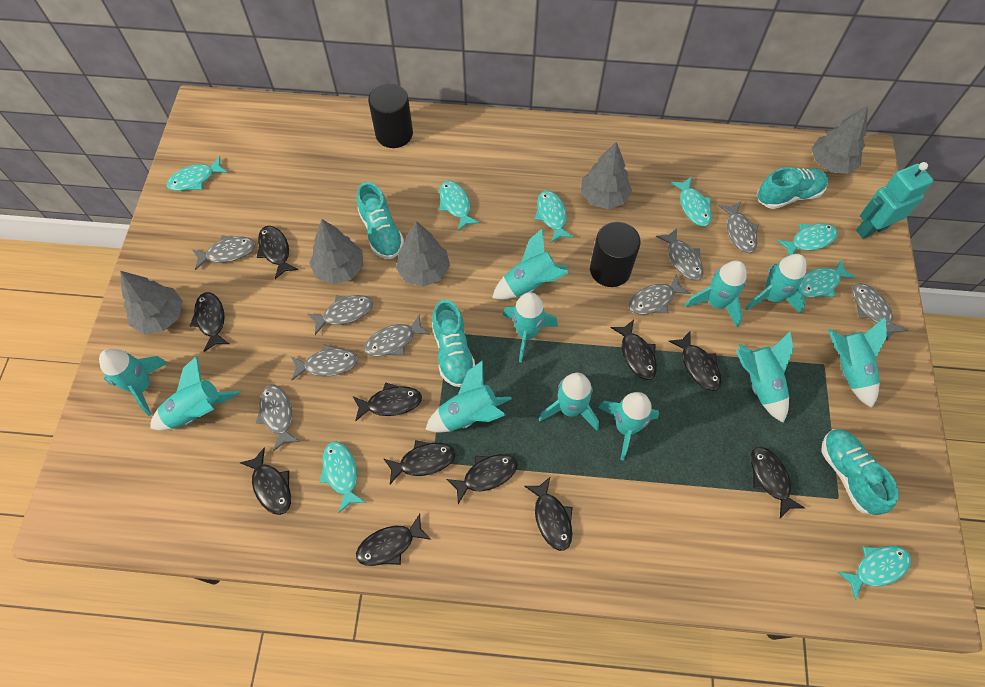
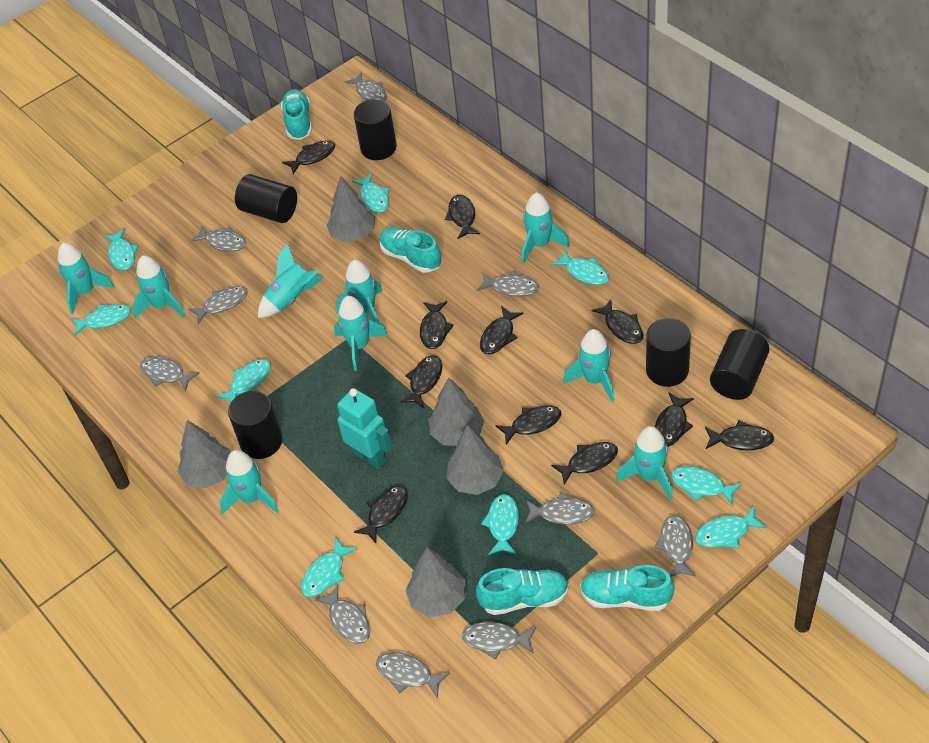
black cylinder: 2 -> 5
grey fish: 9 -> 10
turquoise fish: 8 -> 9
turquoise rocket: 11 -> 9

